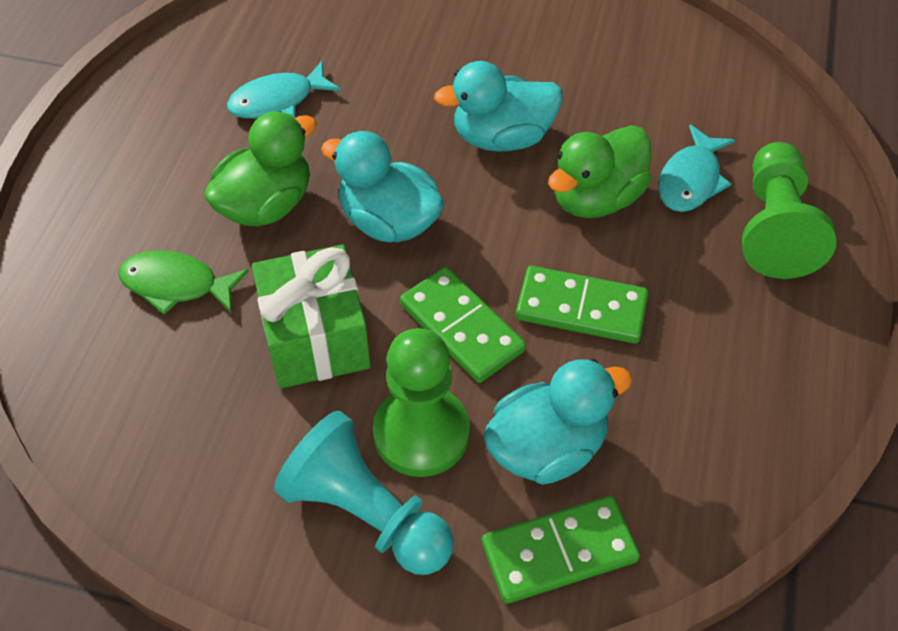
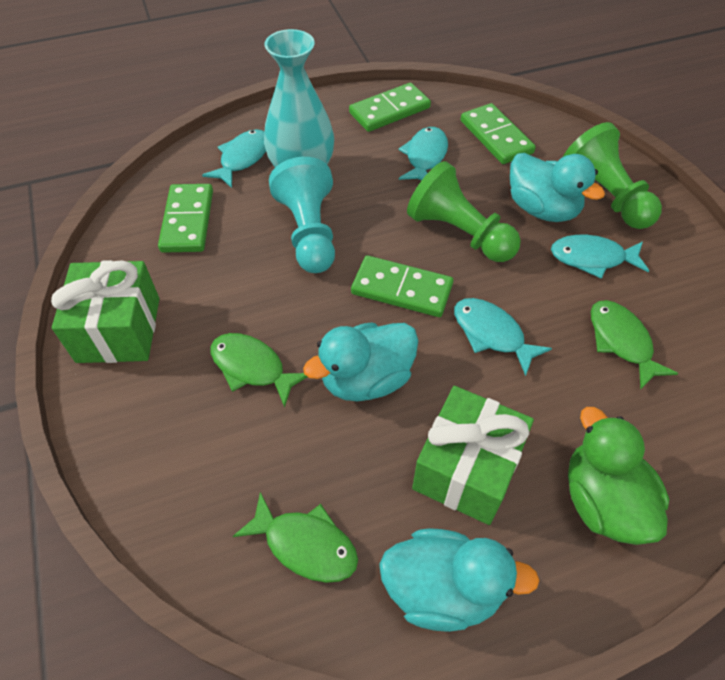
green domino: 3 -> 4
green duck: 2 -> 1
green fish: 1 -> 3
green gift: 1 -> 2
turquoise fish: 2 -> 4
turquoise vase: 0 -> 1

